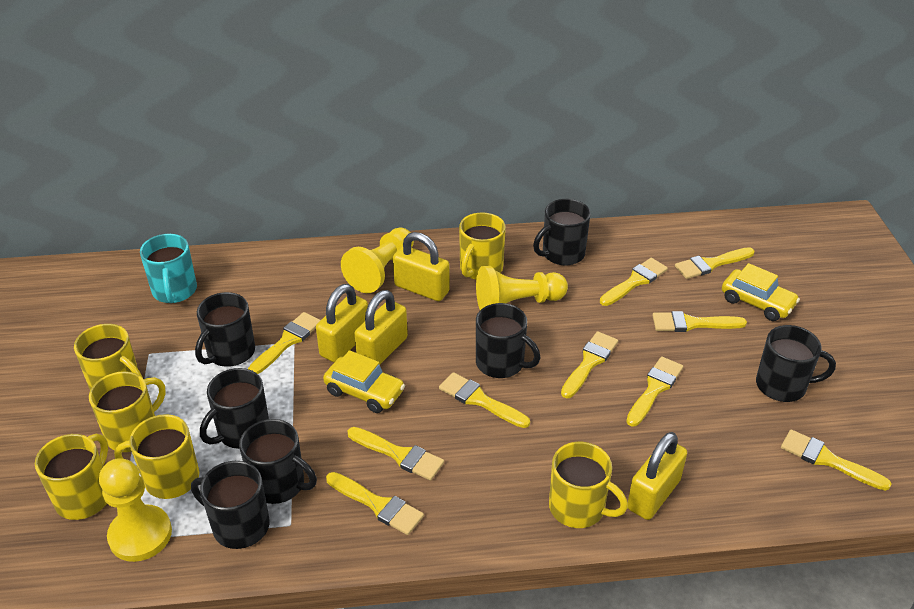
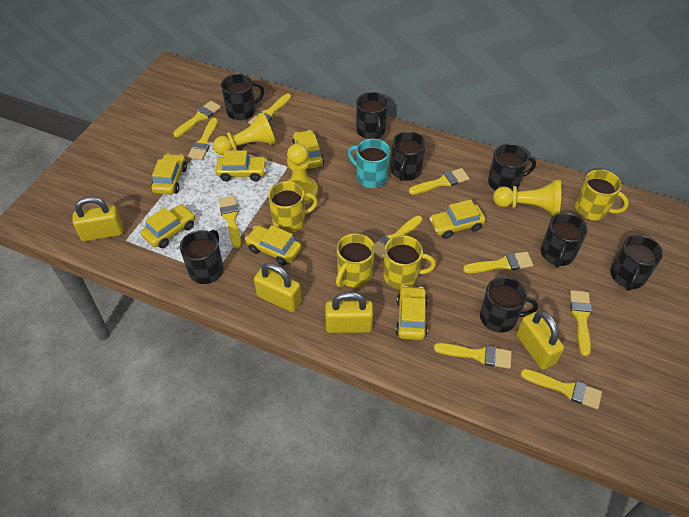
black mug: 7 -> 8
yellow car: 2 -> 7
yellow mug: 6 -> 4

